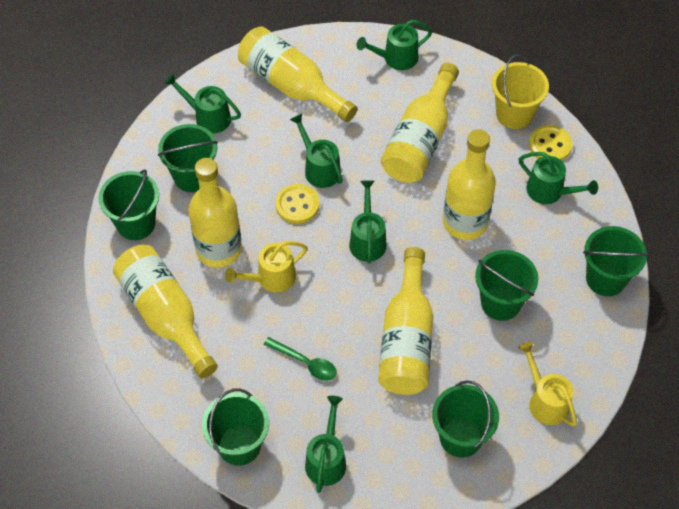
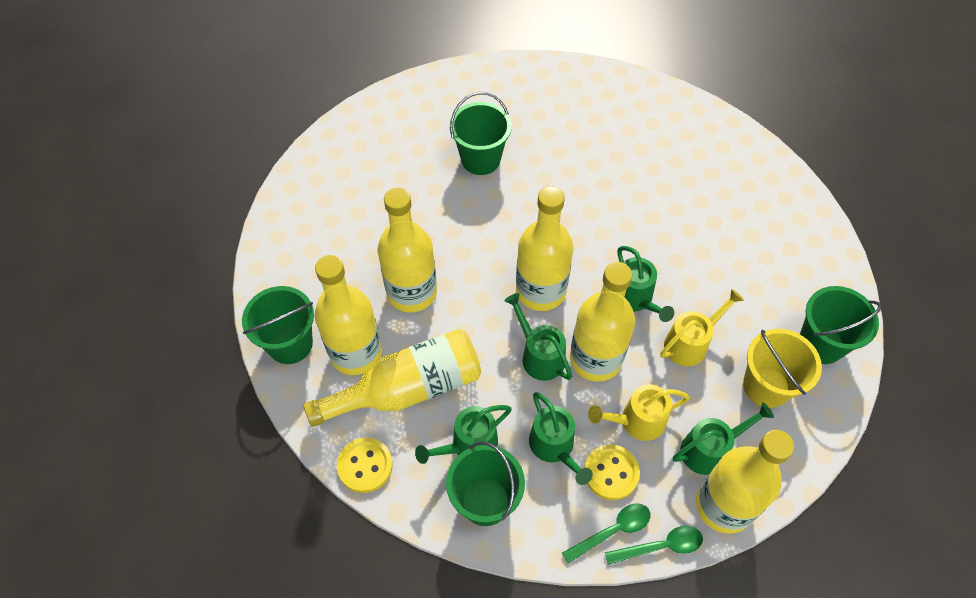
green bucket: 6 -> 4
green spoon: 1 -> 2
green watering can: 6 -> 5

